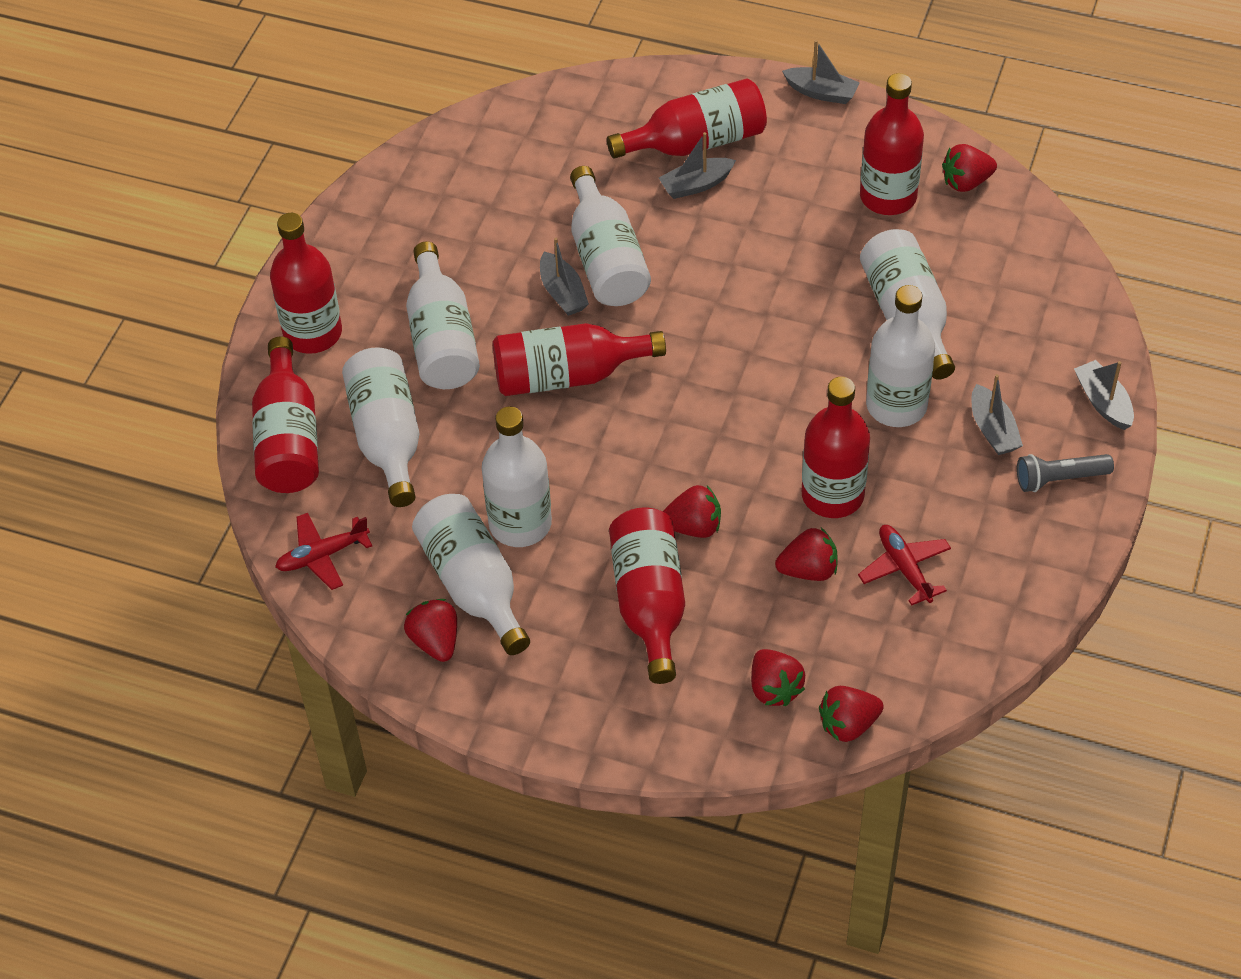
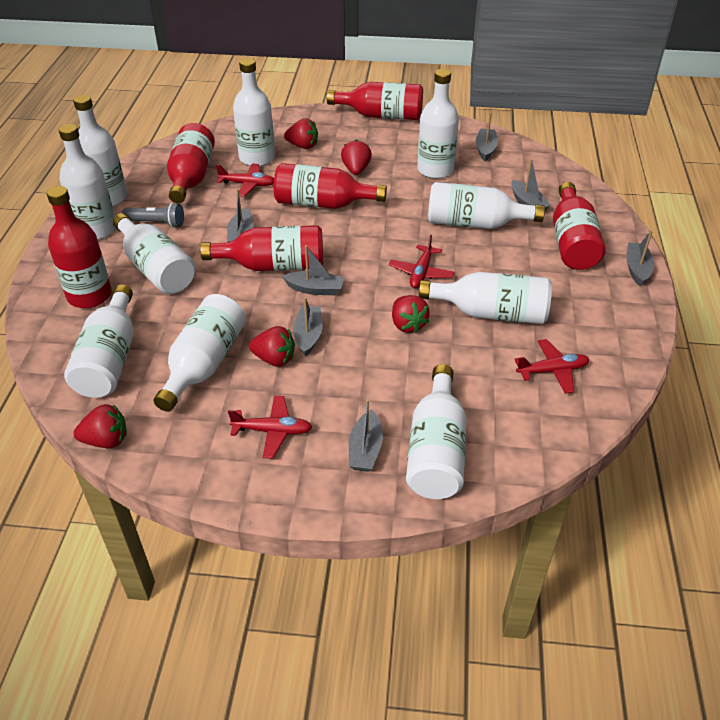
grey boat: 5 -> 7
red bottle: 7 -> 6
red plane: 2 -> 4
red strawberry: 6 -> 5
white bottle: 7 -> 10

